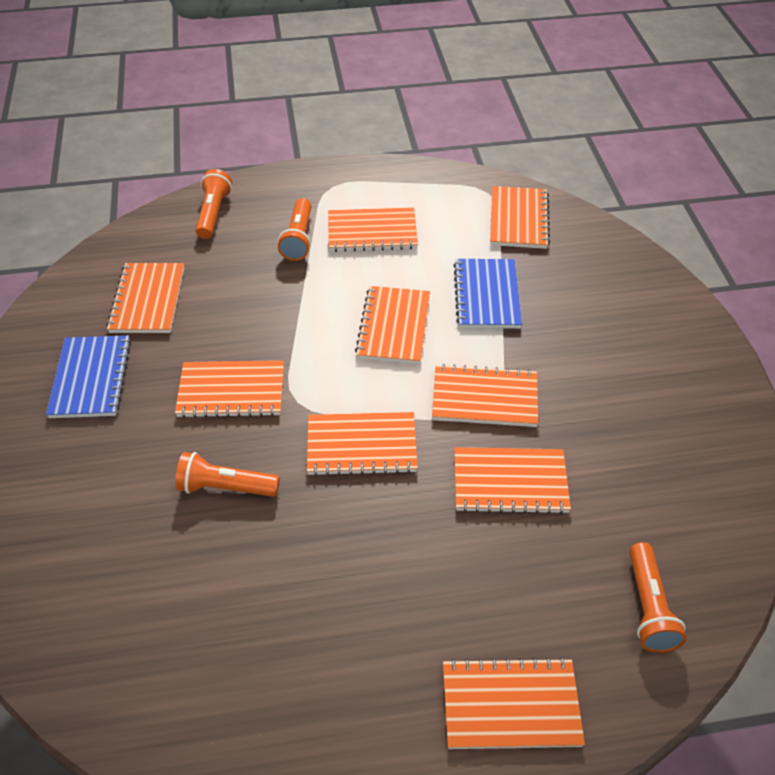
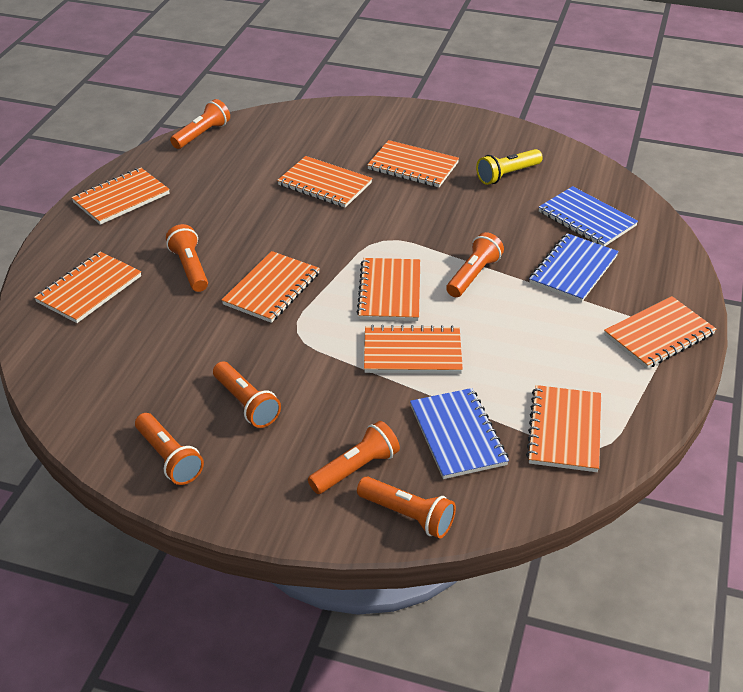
blue notebook: 2 -> 3
orange flashlight: 4 -> 7
yellow flashlight: 0 -> 1

